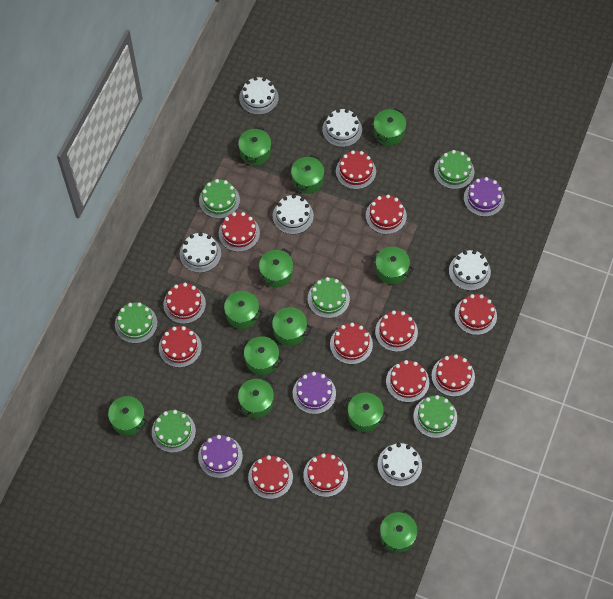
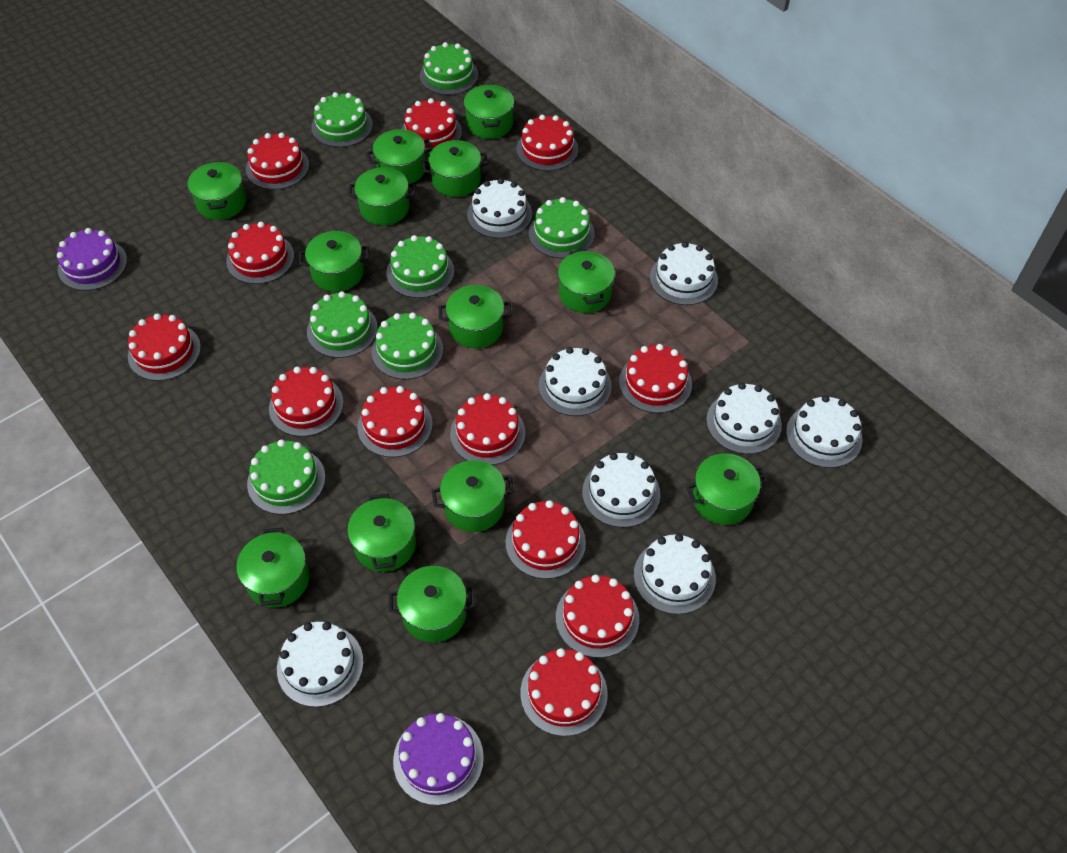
green cake: 6 -> 7
green pot: 12 -> 13
purple cake: 3 -> 2
white cake: 6 -> 8

